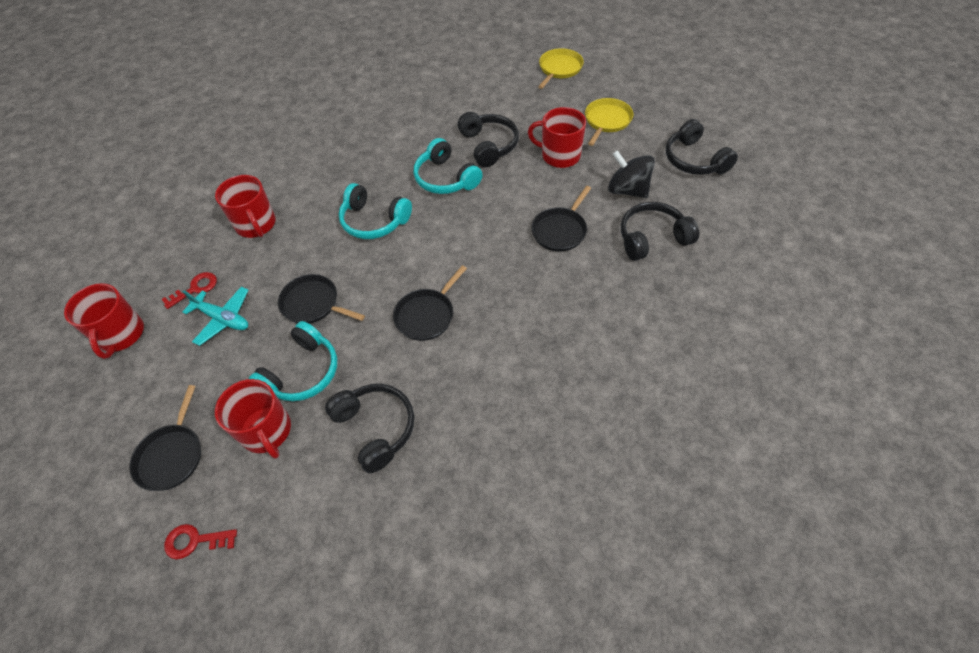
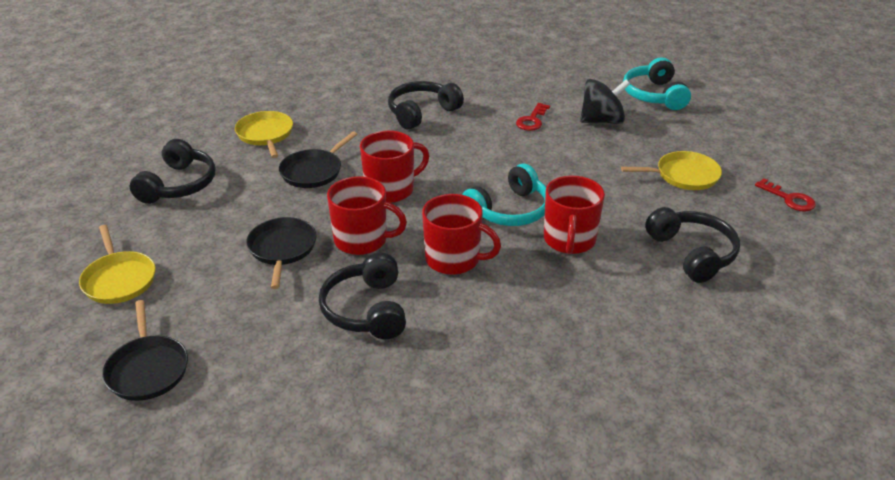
black pan: 4 -> 3
turquoise headphones: 3 -> 2
turquoise plane: 1 -> 0
yellow pan: 2 -> 3

